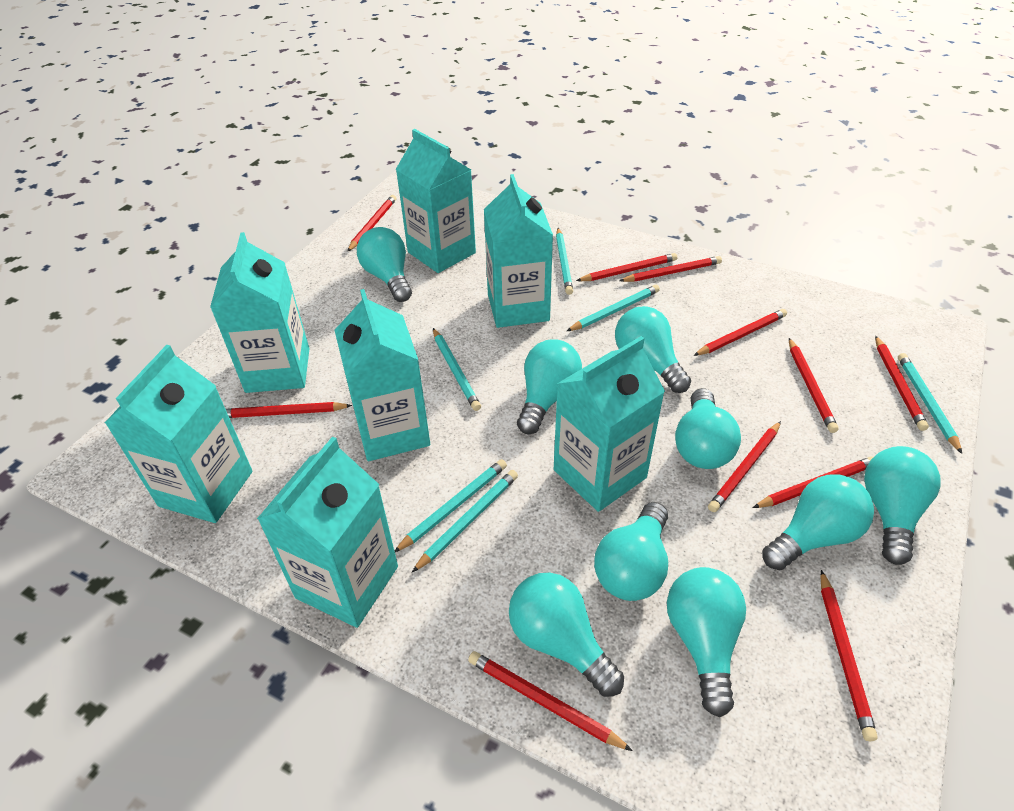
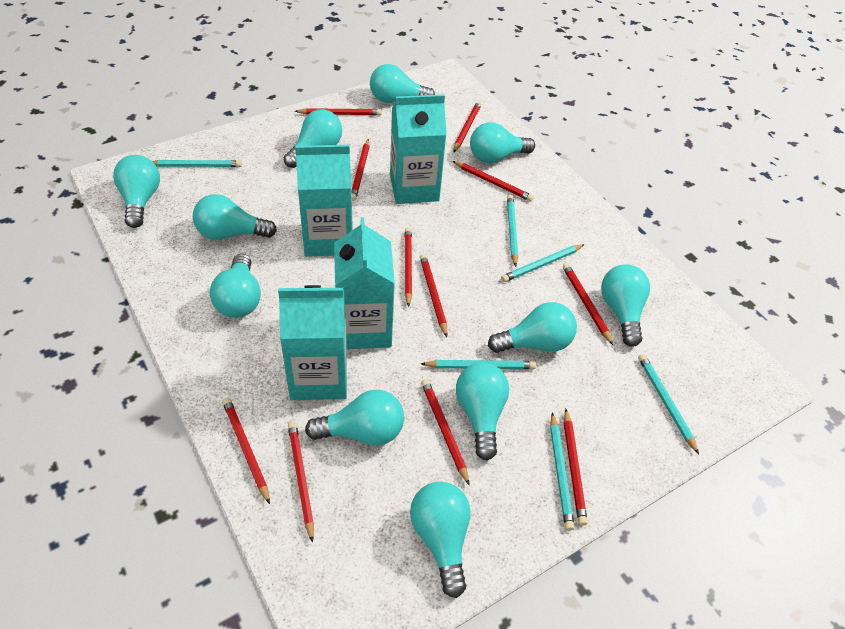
turquoise carton: 7 -> 4
turquoise light bulb: 9 -> 11

